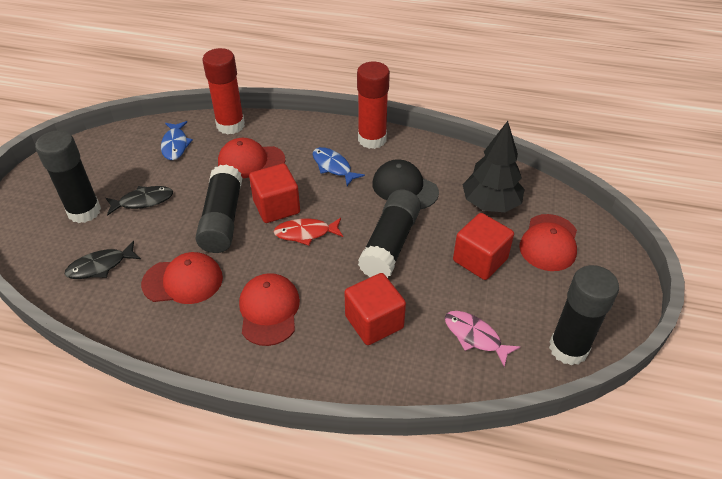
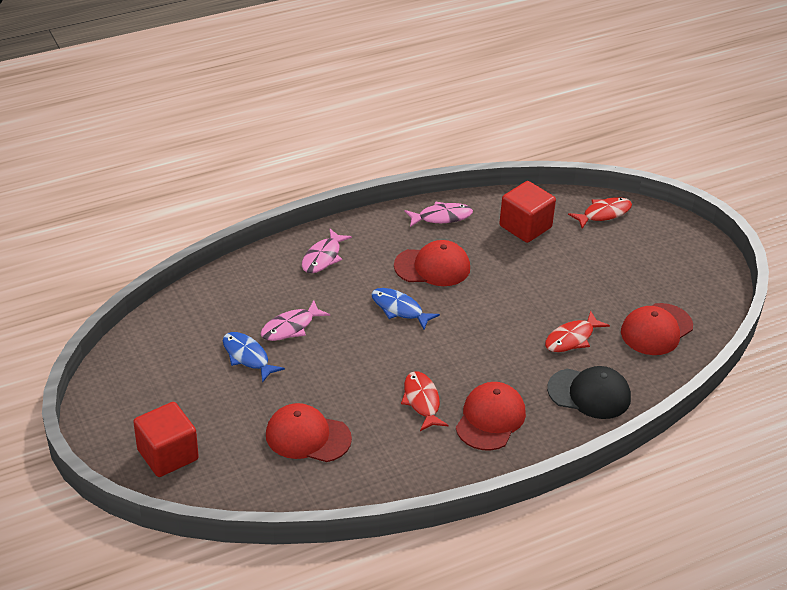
black fish: 2 -> 0
black glue stick: 4 -> 0
black tree: 1 -> 0
pink fish: 1 -> 3
red cube: 3 -> 2
red fish: 1 -> 3
red glue stick: 2 -> 0

